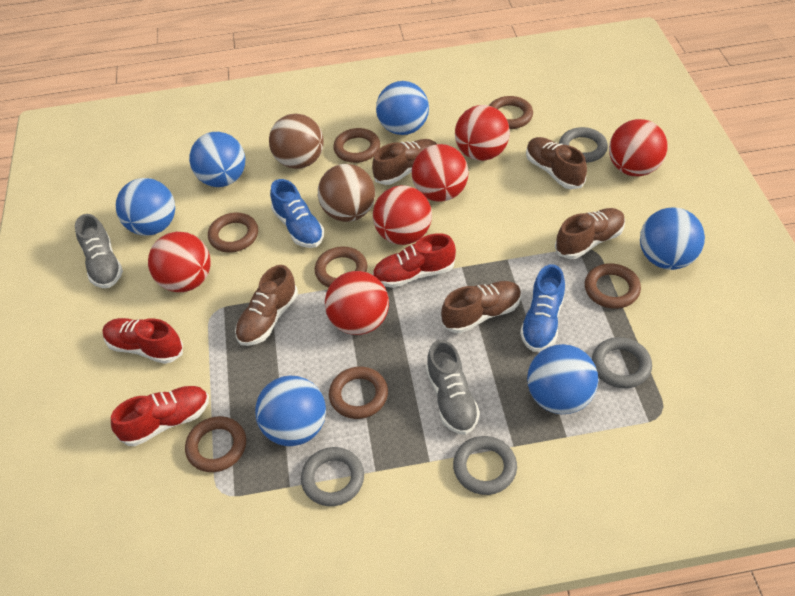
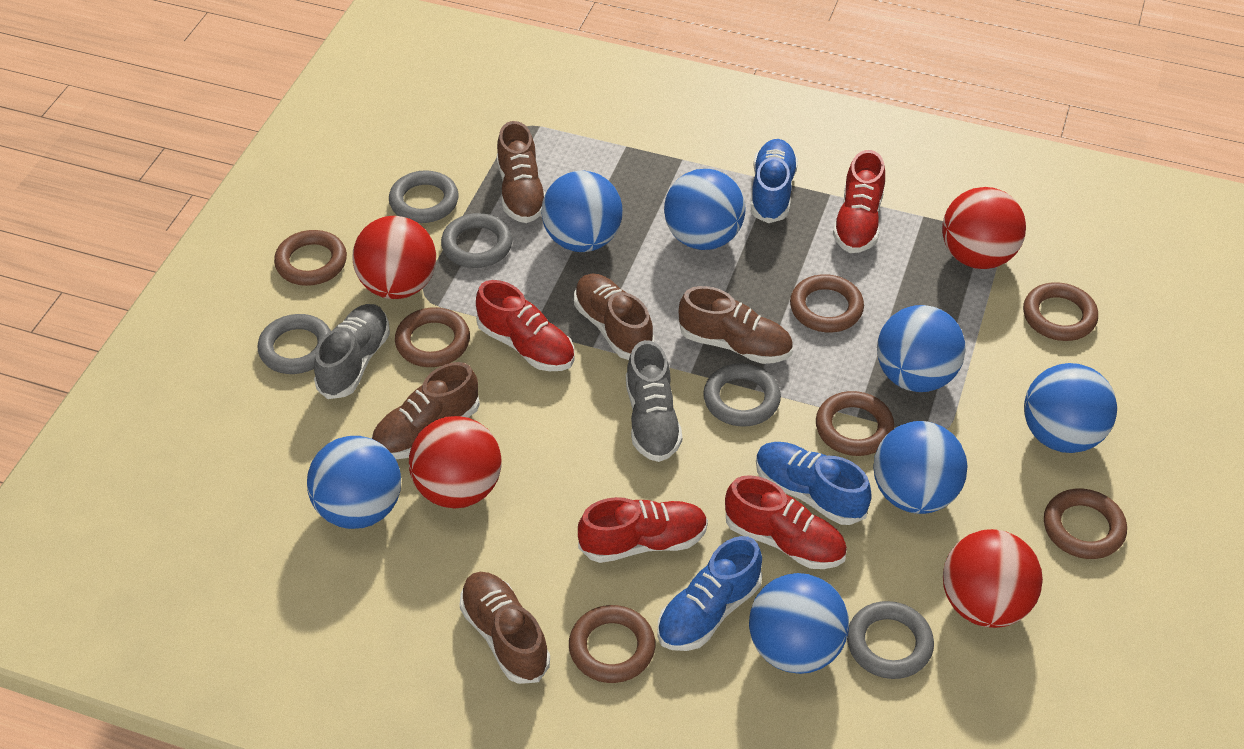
blue ball: 6 -> 7
blue shoe: 2 -> 3
brown ball: 2 -> 0
grey ring: 4 -> 5
red ball: 6 -> 4
red shoe: 3 -> 4

